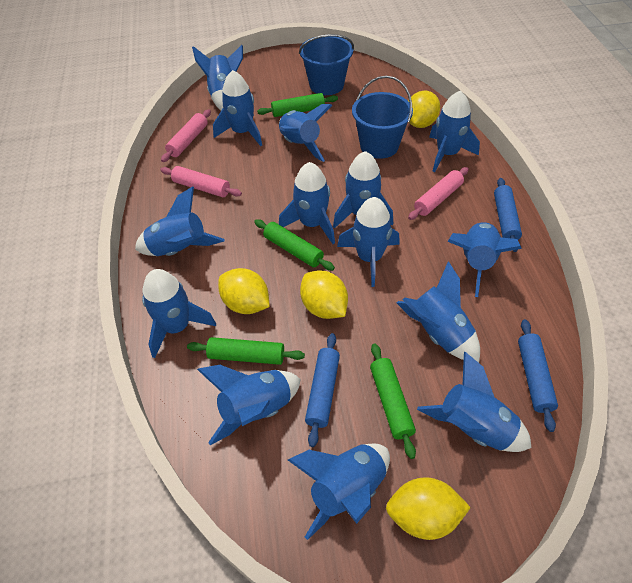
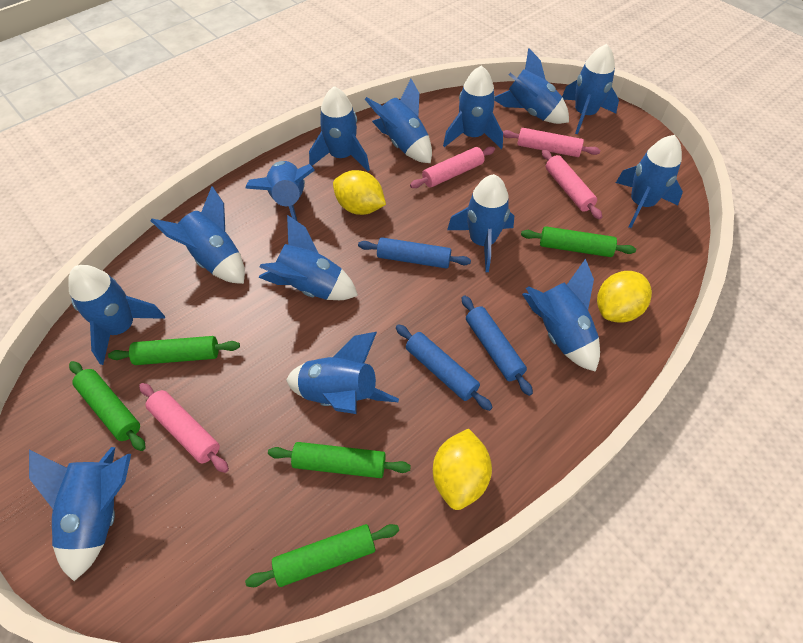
blue bucket: 2 -> 0
green rolling pin: 4 -> 5
pink rolling pin: 3 -> 4
yellow lemon: 4 -> 3

